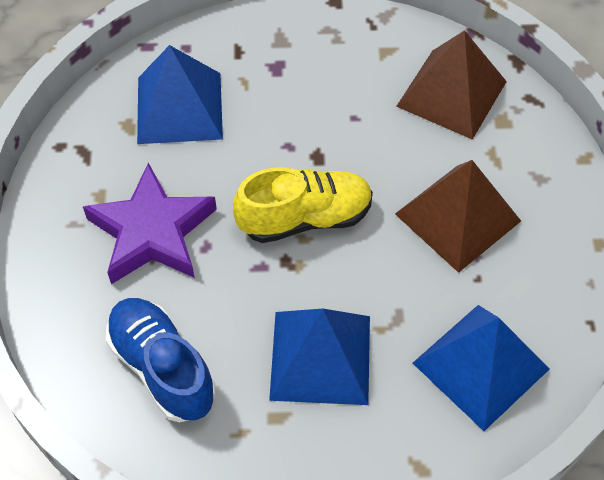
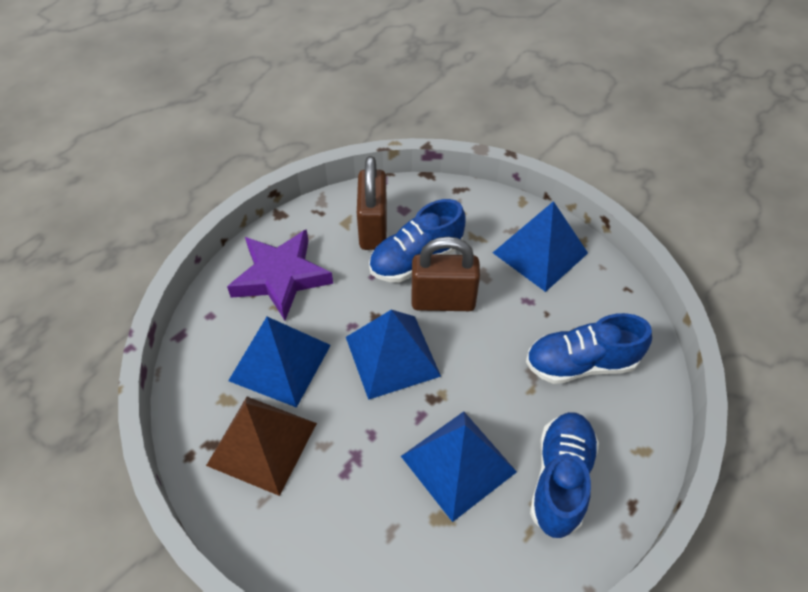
blue pyramid: 3 -> 4
blue shoe: 1 -> 3
brown padlock: 0 -> 2
brown pyramid: 2 -> 1
yellow shoe: 1 -> 0

